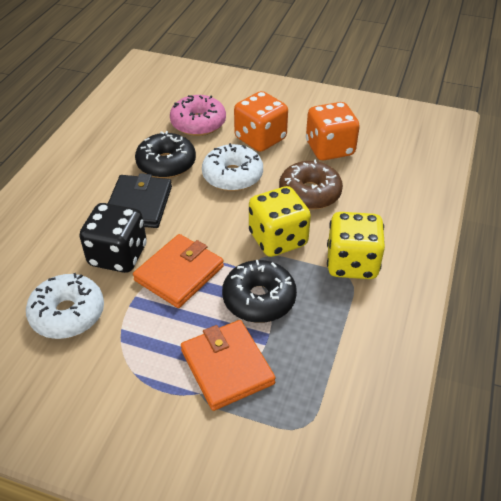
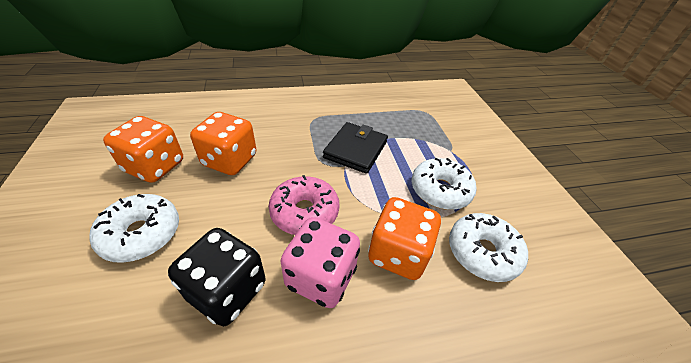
black donut: 2 -> 0
brown donut: 1 -> 0
orange dice: 2 -> 3
orange wallet: 2 -> 0
pink dice: 0 -> 1
white donut: 2 -> 3
yellow dice: 2 -> 0

